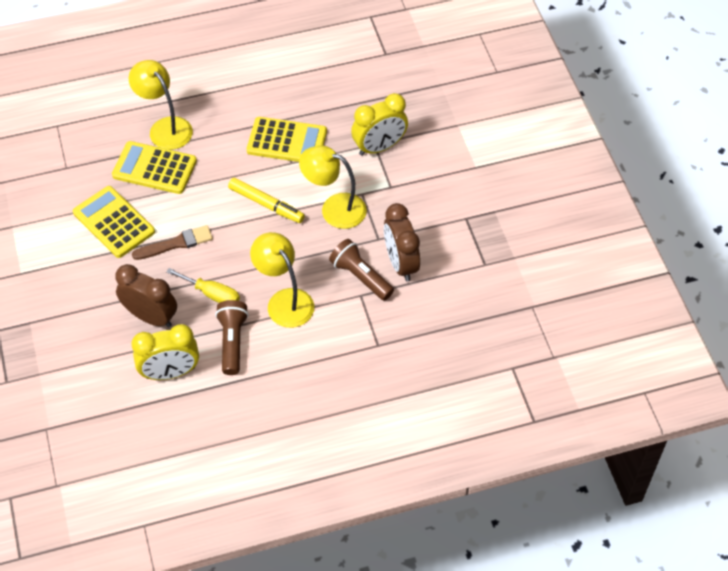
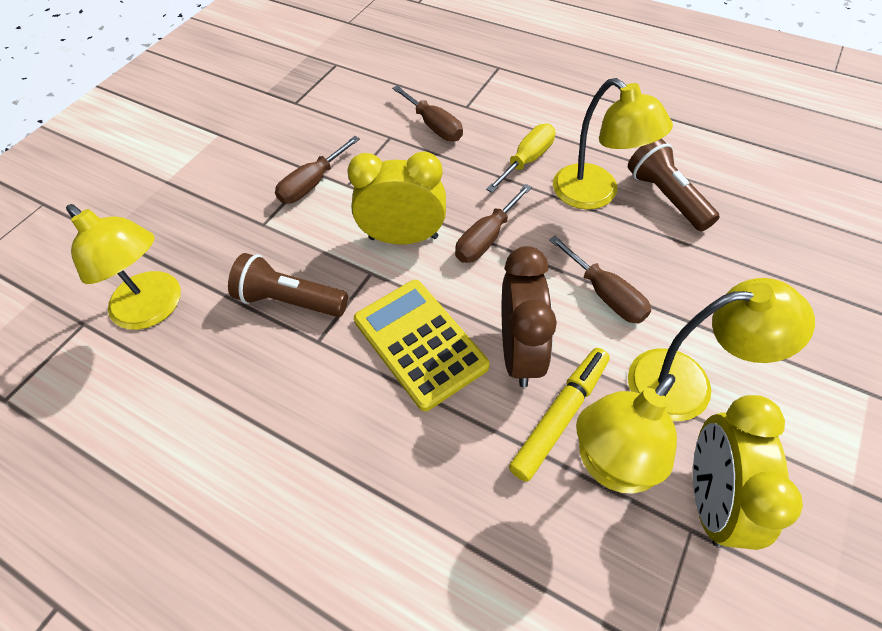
brown brush: 1 -> 0
brown clock: 2 -> 1
brown screwdriver: 0 -> 4
yellow calculator: 3 -> 1
yellow lamp: 3 -> 4

